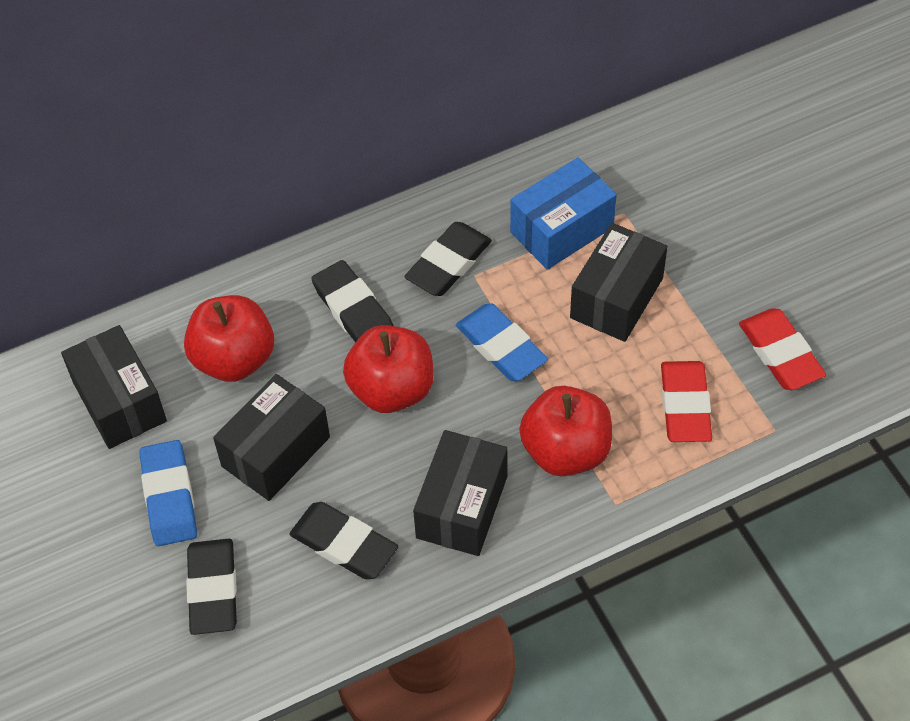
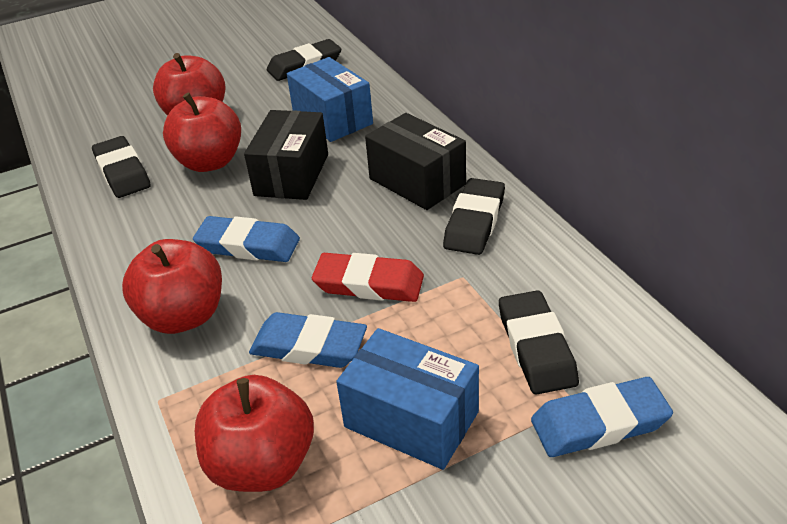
black box: 4 -> 2
blue box: 1 -> 2
blue eraser: 2 -> 3
red apple: 3 -> 4
red eraser: 2 -> 1

